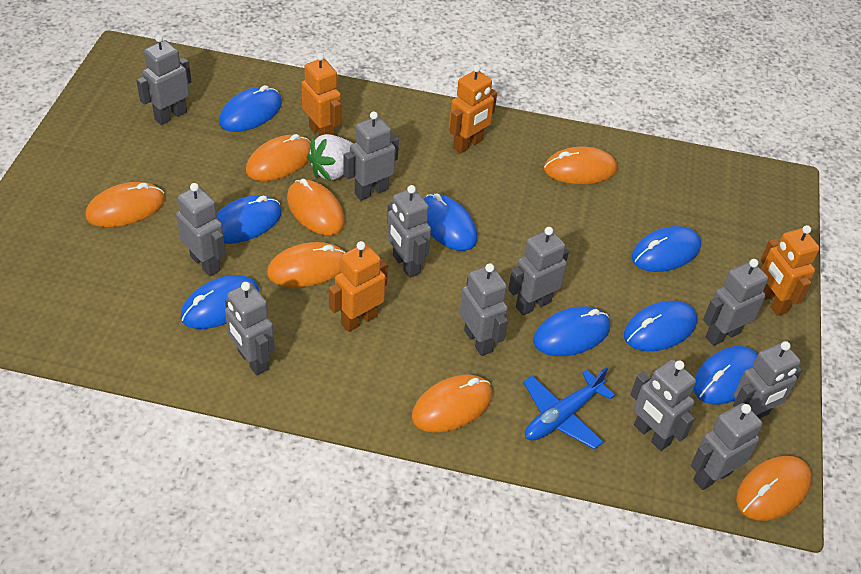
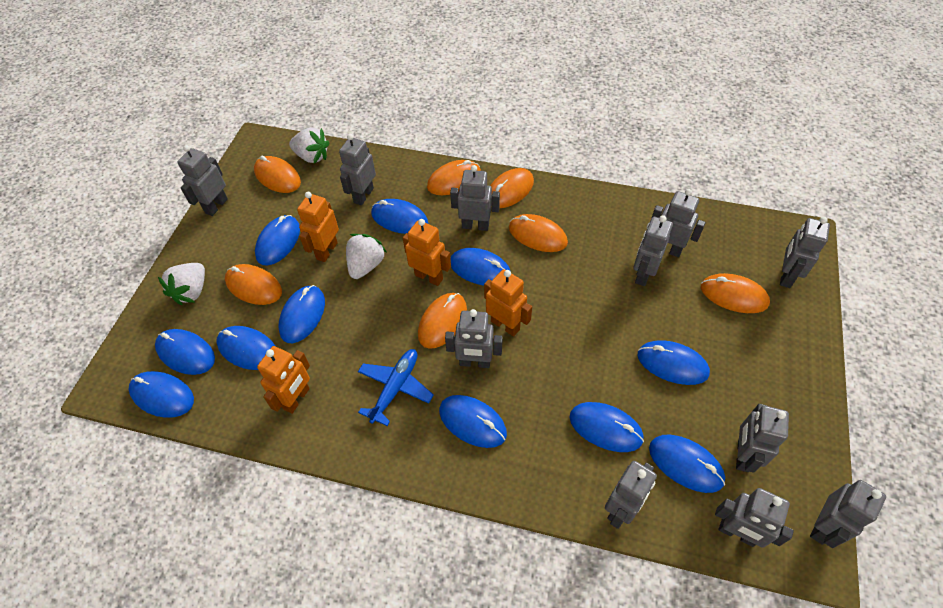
blue mouse: 8 -> 11
white strawberry: 1 -> 3

